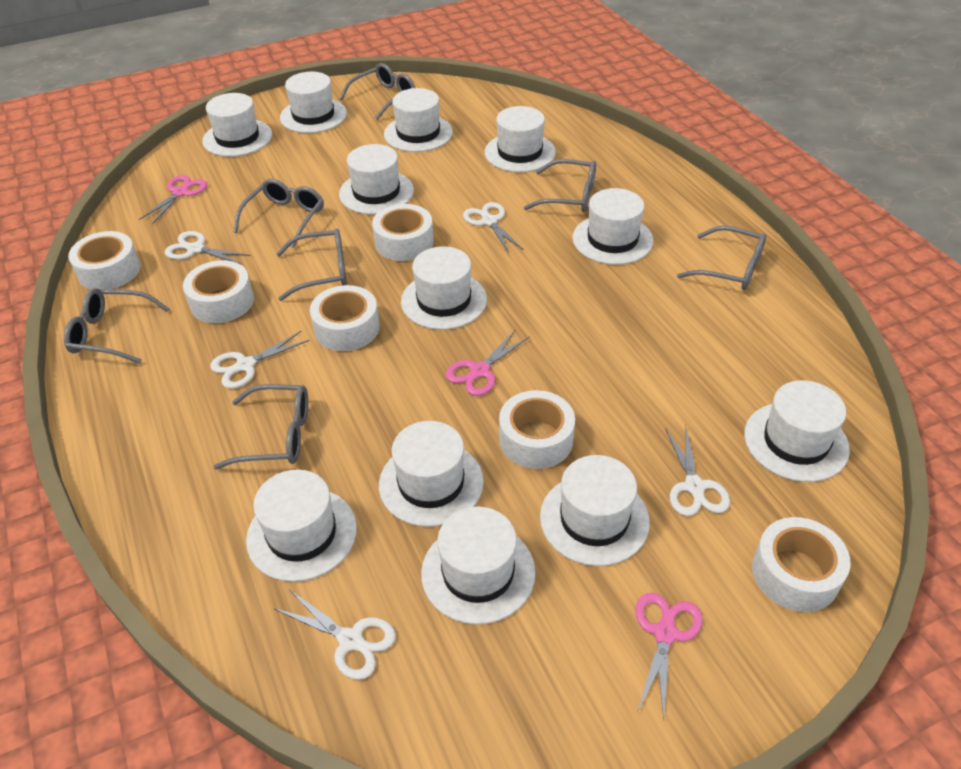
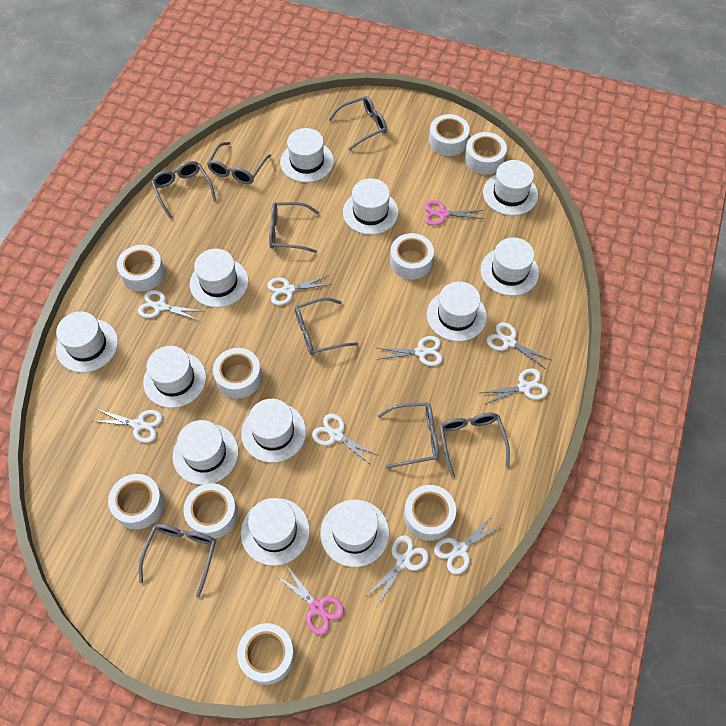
grey glasses: 7 -> 8
pink scissors: 3 -> 2
white scissors: 5 -> 9
white tape: 6 -> 9

